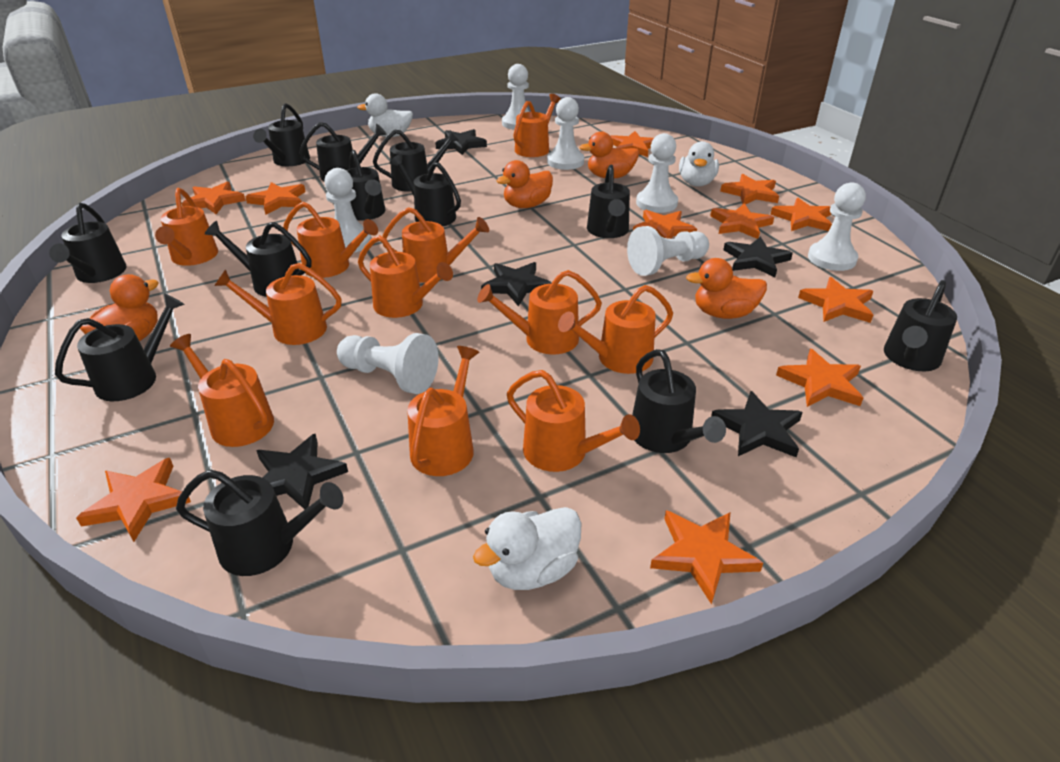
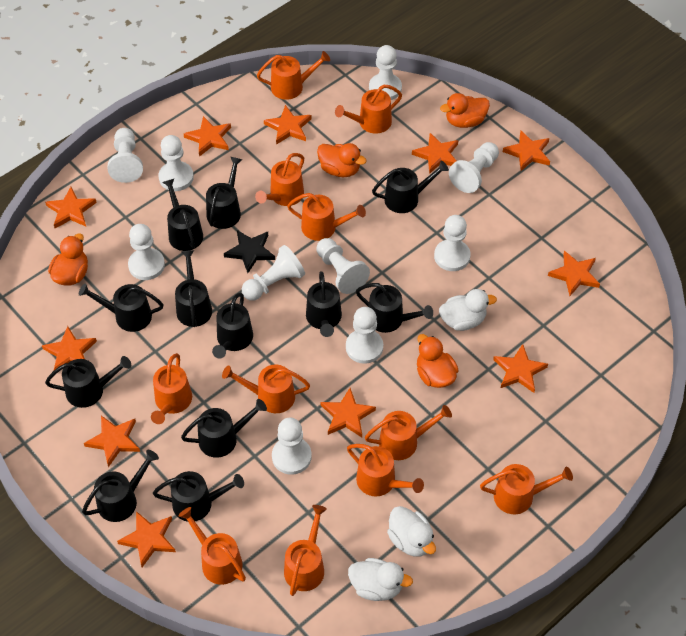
black star: 5 -> 1
white pawn: 7 -> 10

